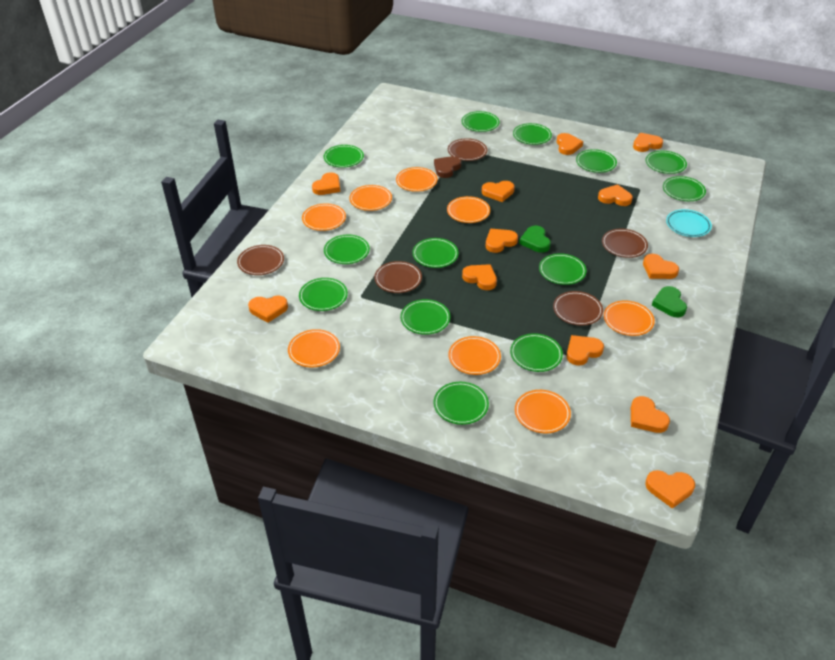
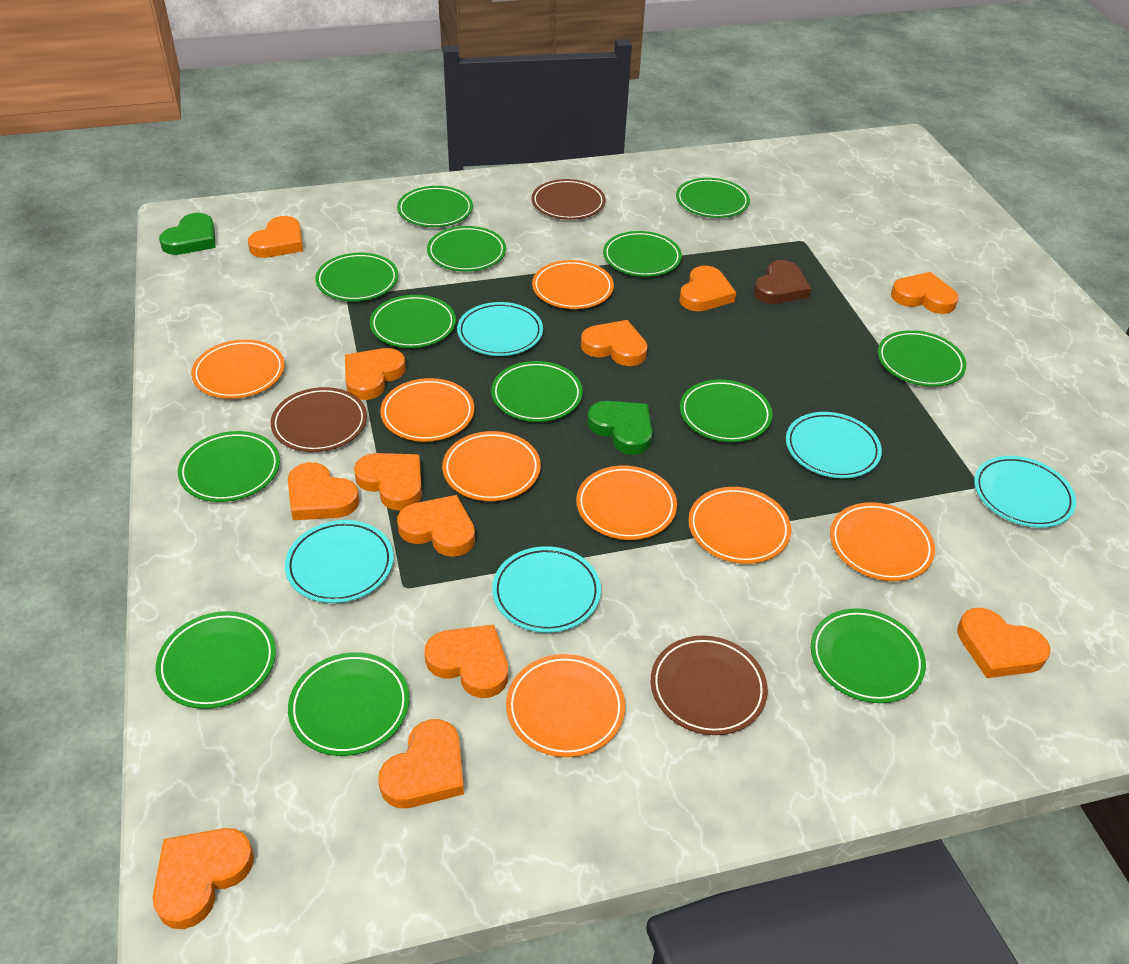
brown plate: 5 -> 3
turquoise plate: 1 -> 5

